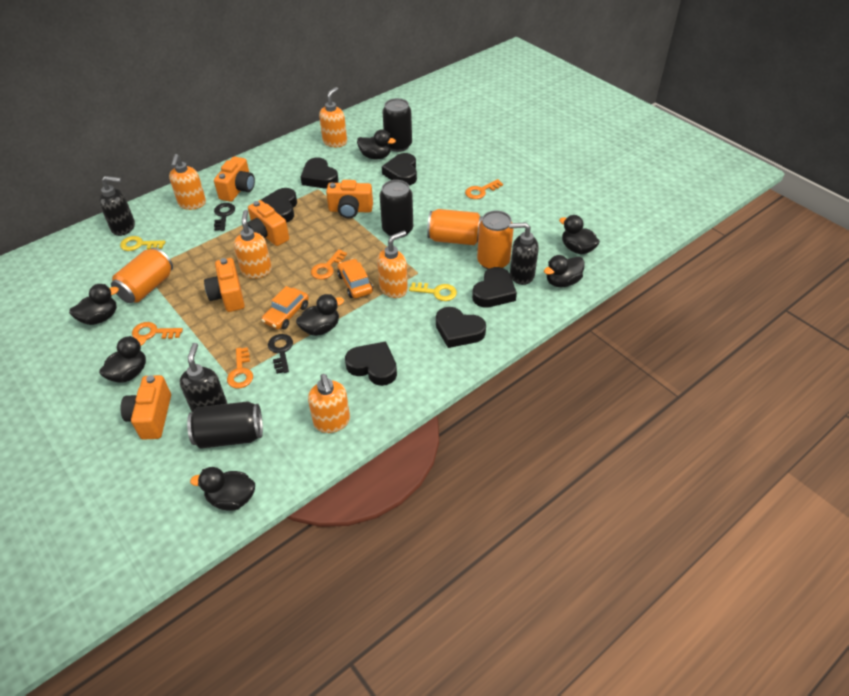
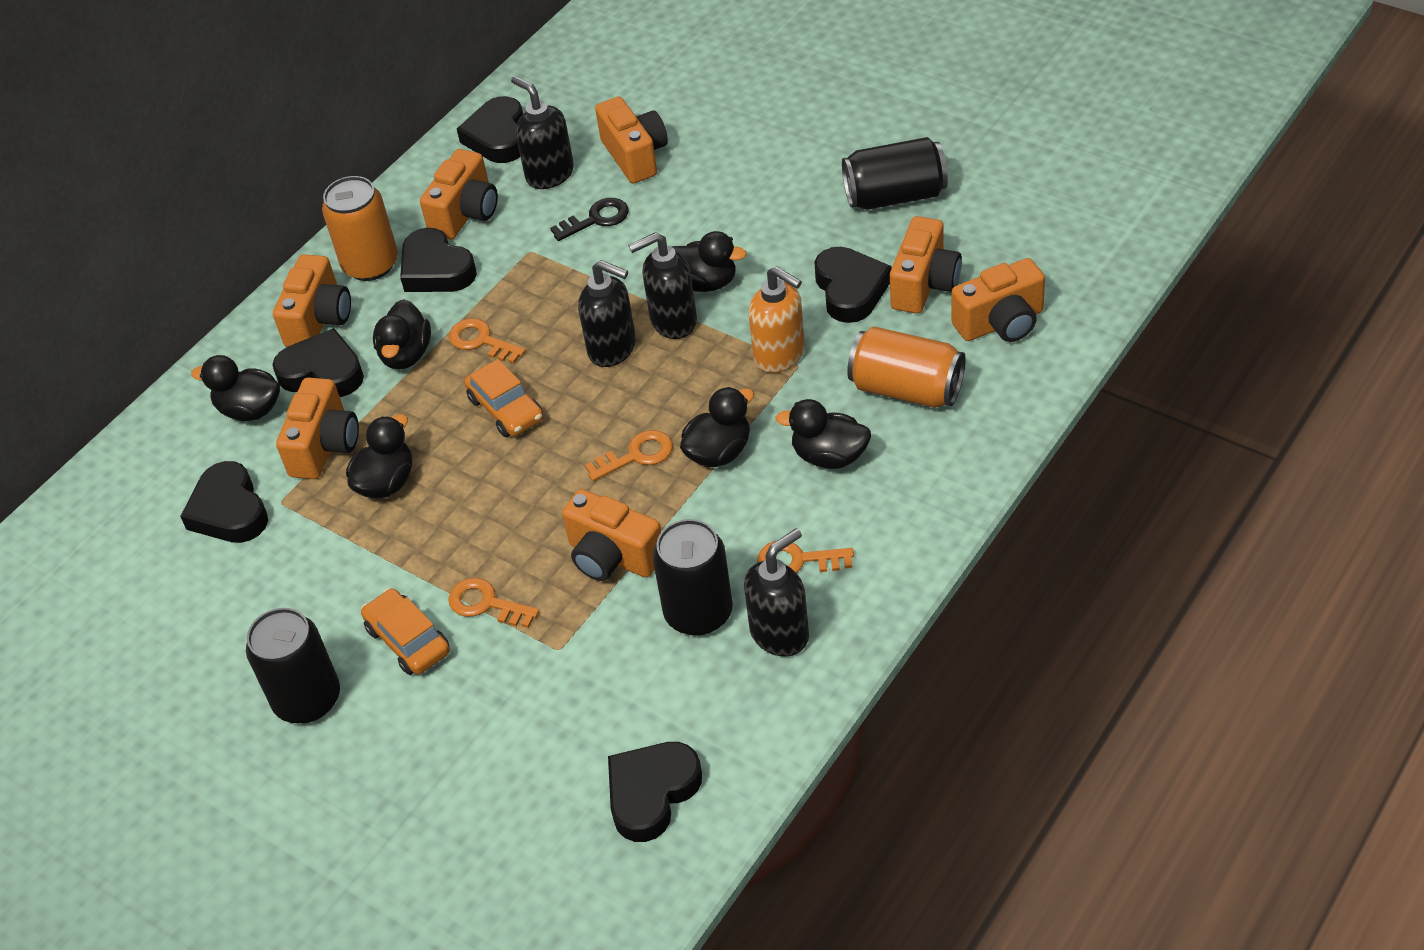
black duck: 7 -> 6
black key: 2 -> 1
black soap dispenser: 3 -> 4
orange camera: 5 -> 7
orange can: 3 -> 2
orange soap dispenser: 5 -> 1
yellow key: 2 -> 0

